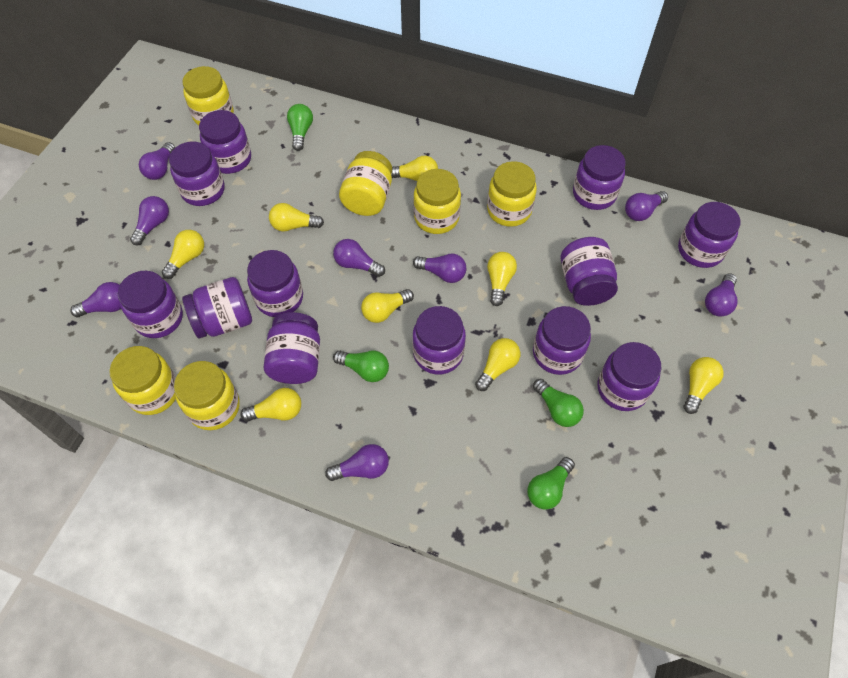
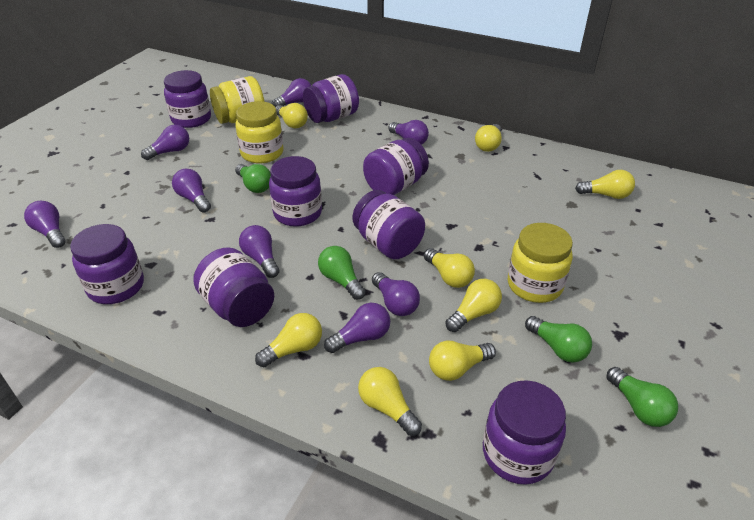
purple jar: 12 -> 8
yellow jar: 6 -> 3

